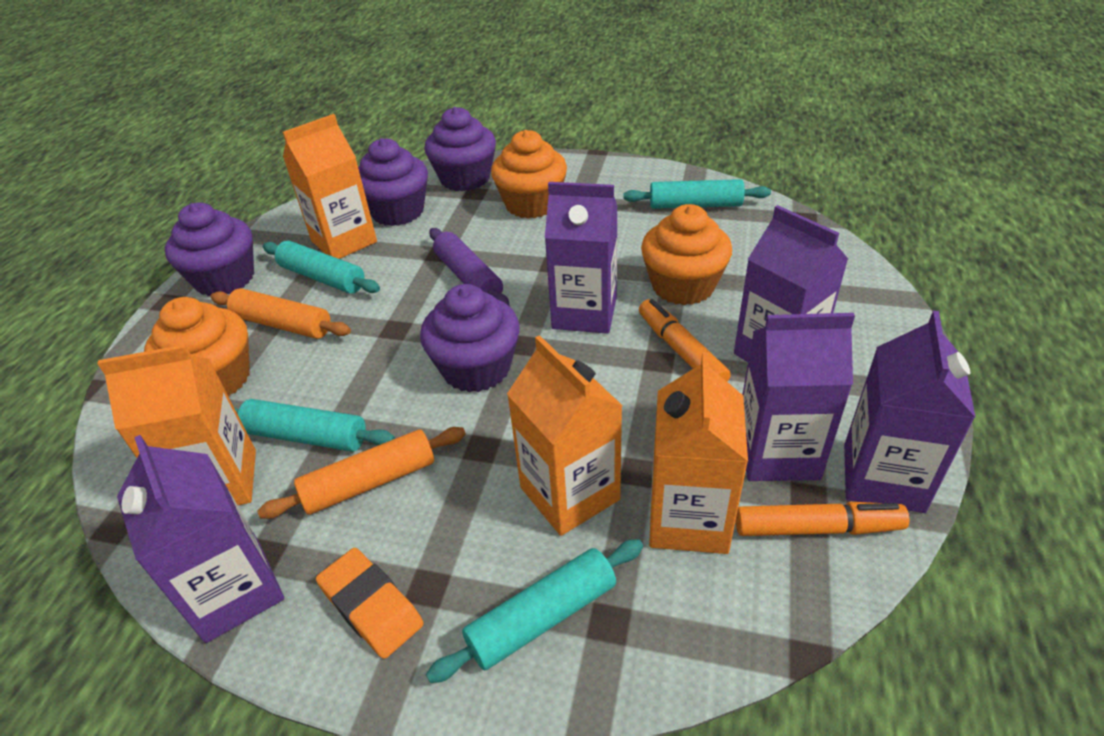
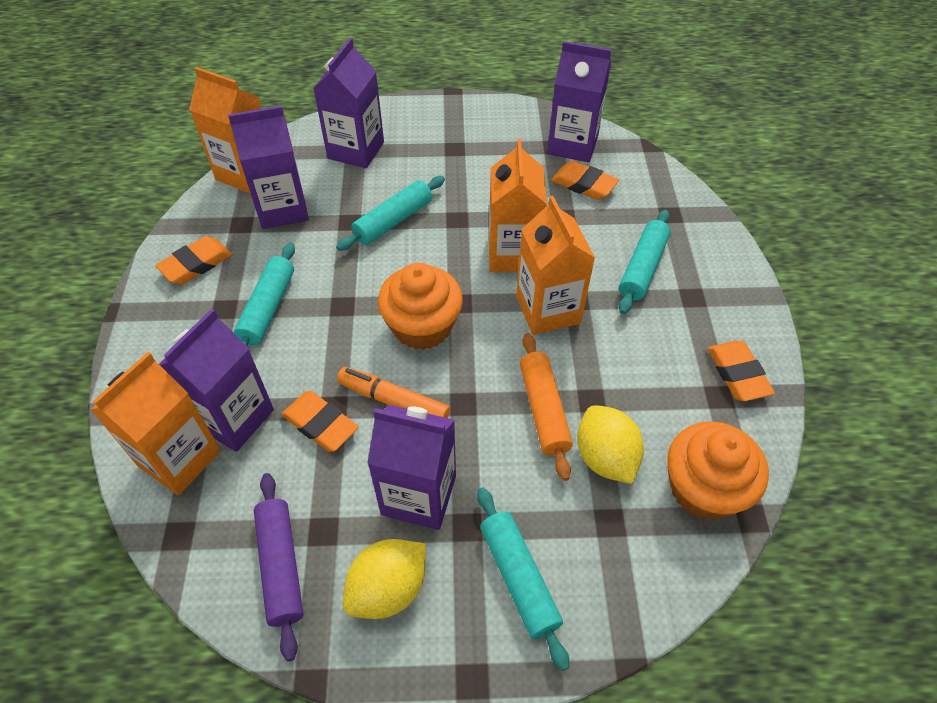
orange cupcake: 3 -> 2
orange eraser: 1 -> 4
orange marker: 2 -> 1
orange rolling pin: 2 -> 1
purple cupcake: 4 -> 0
yellow lemon: 0 -> 2

